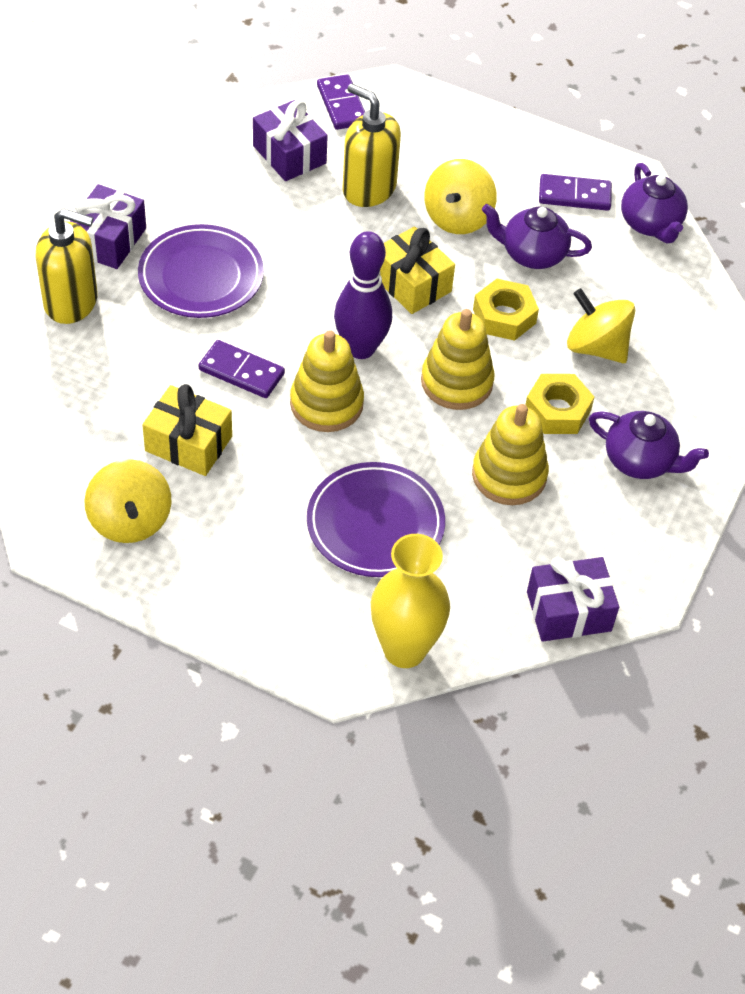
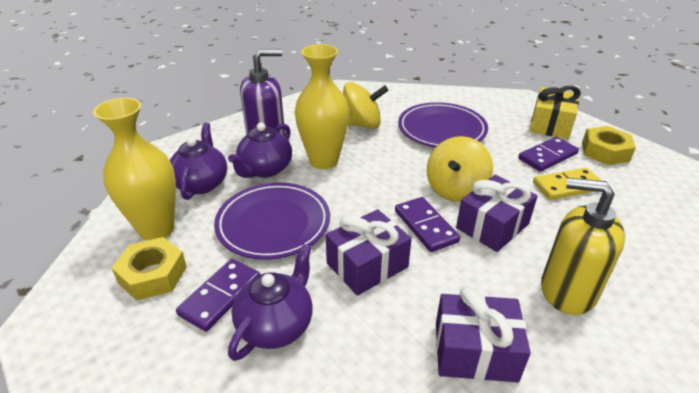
purple bowling pin: 1 -> 0
purple soap dispenser: 0 -> 1
yellow domino: 0 -> 1
yellow gift: 2 -> 1
yellow soap dispenser: 2 -> 1
yellow spinning top: 3 -> 2
yellow stacking toy: 3 -> 0
yellow vase: 1 -> 2

